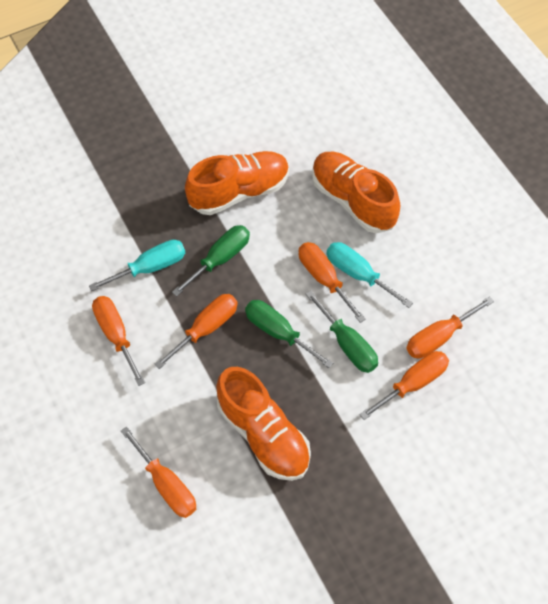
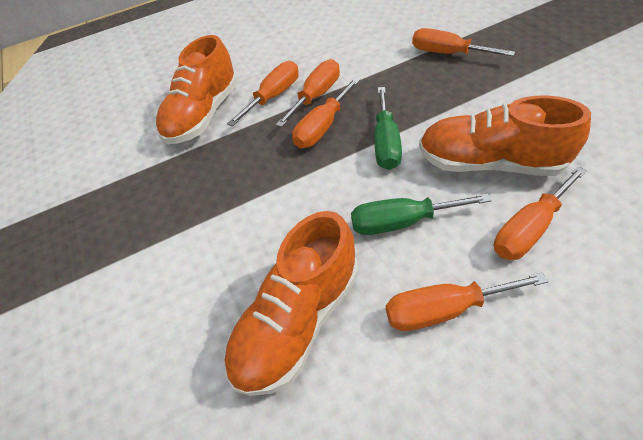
green screwdriver: 3 -> 2
turquoise screwdriver: 2 -> 0

